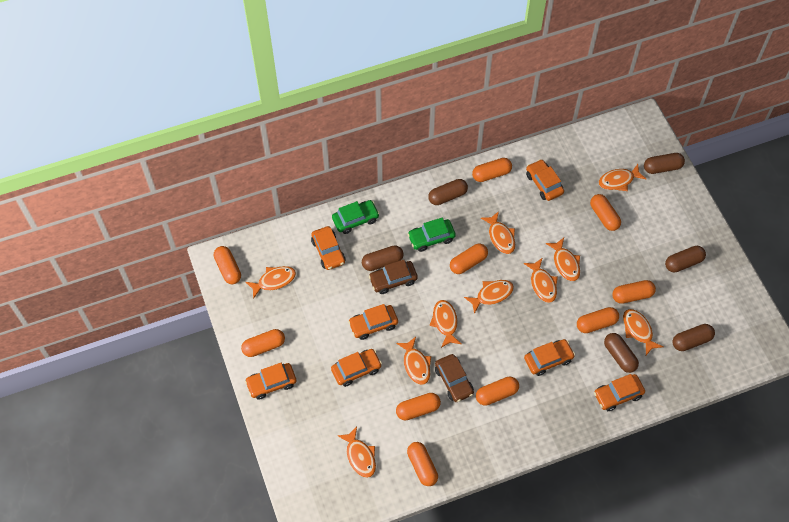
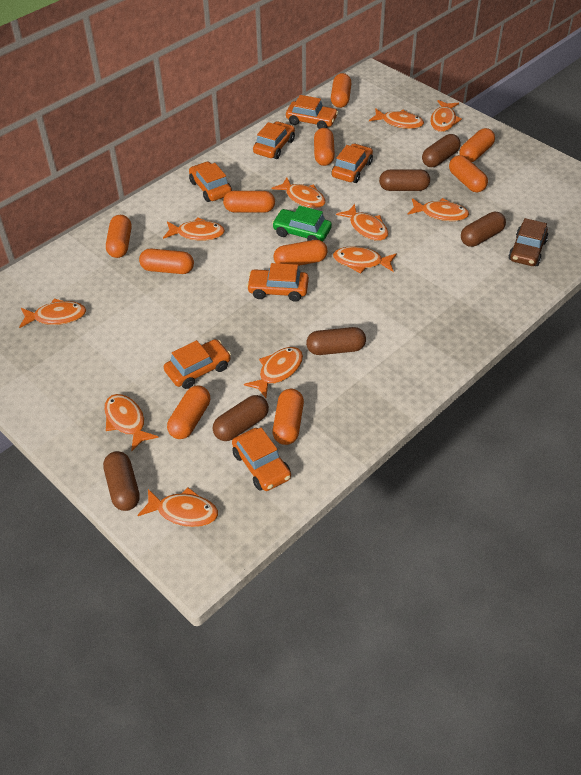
brown car: 2 -> 1
green car: 2 -> 1
orange fish: 10 -> 11

